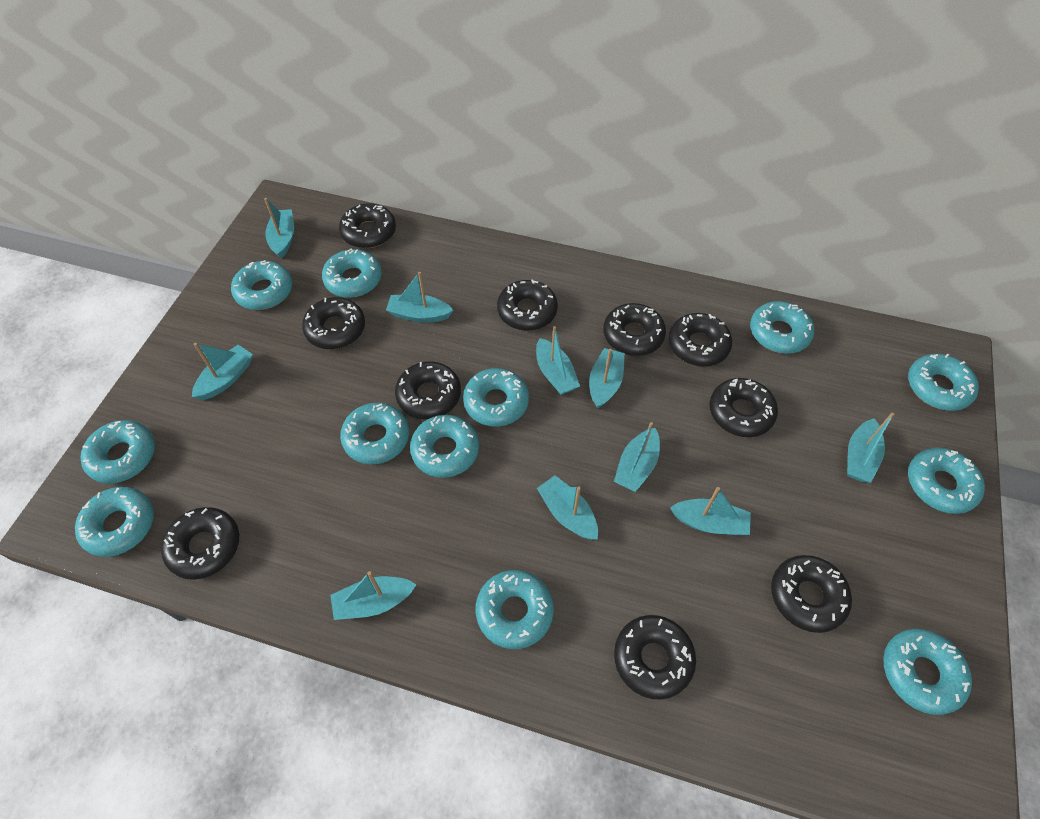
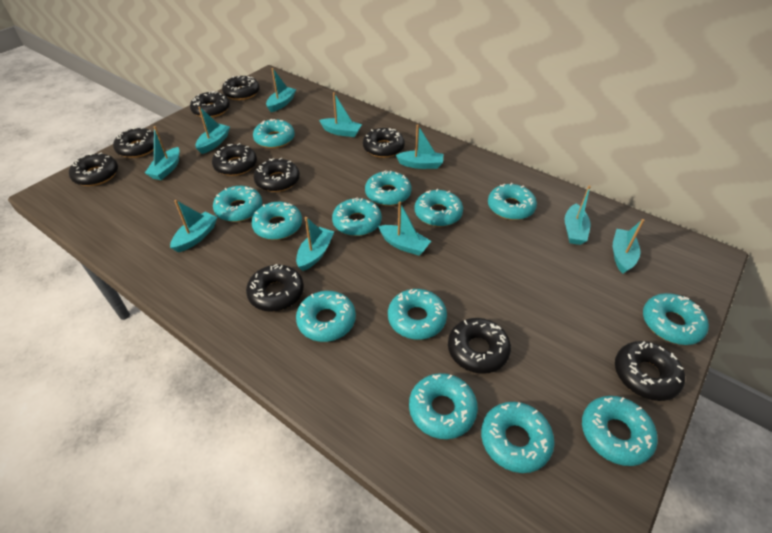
turquoise donut: 12 -> 13

